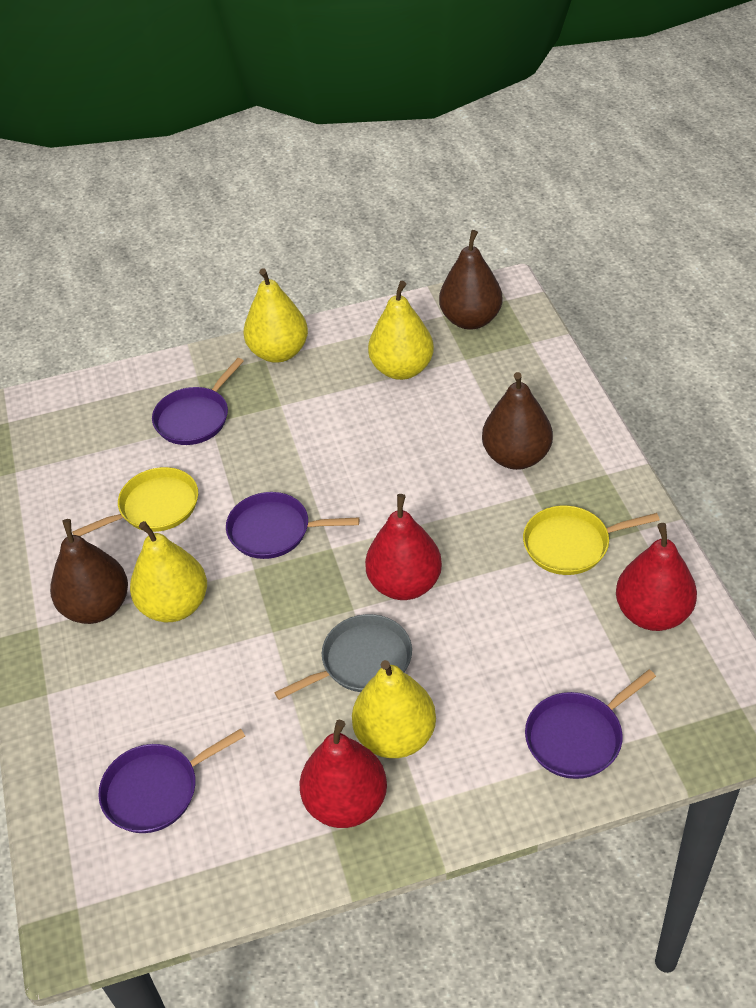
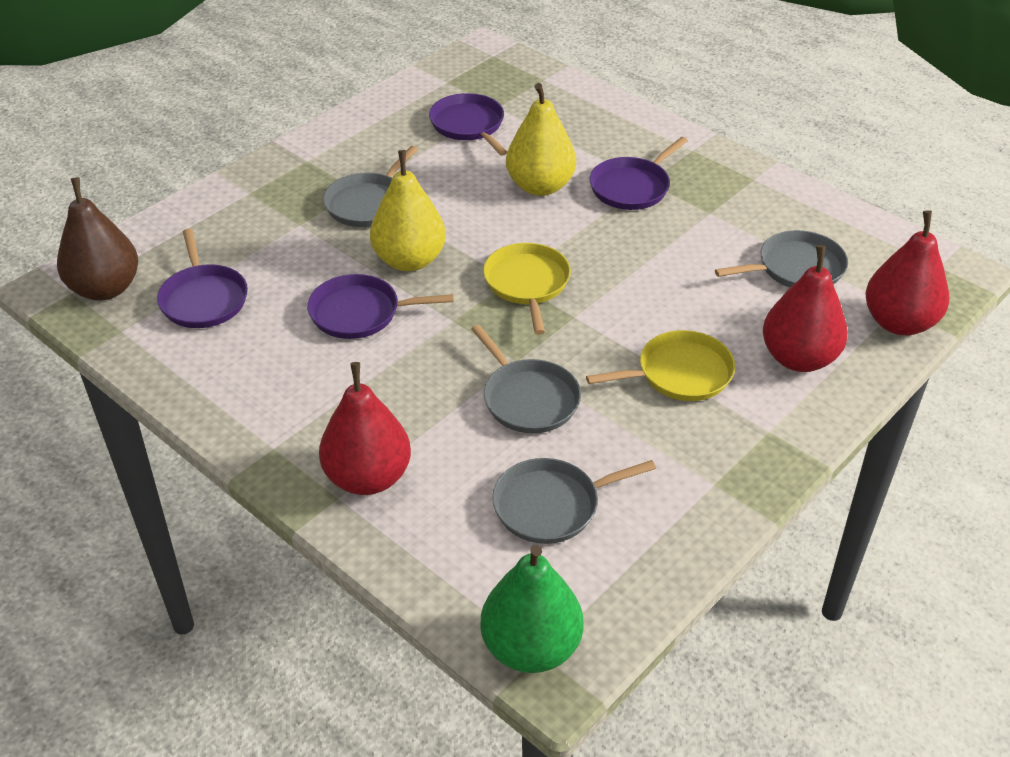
brown pear: 3 -> 1
green pear: 0 -> 1
grey pan: 1 -> 4
yellow pear: 4 -> 2

